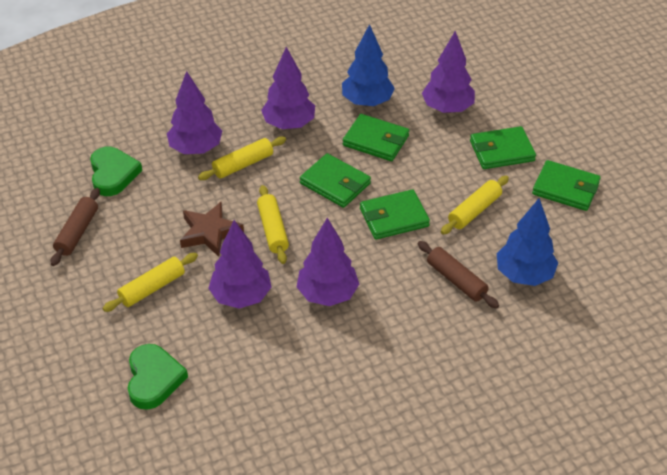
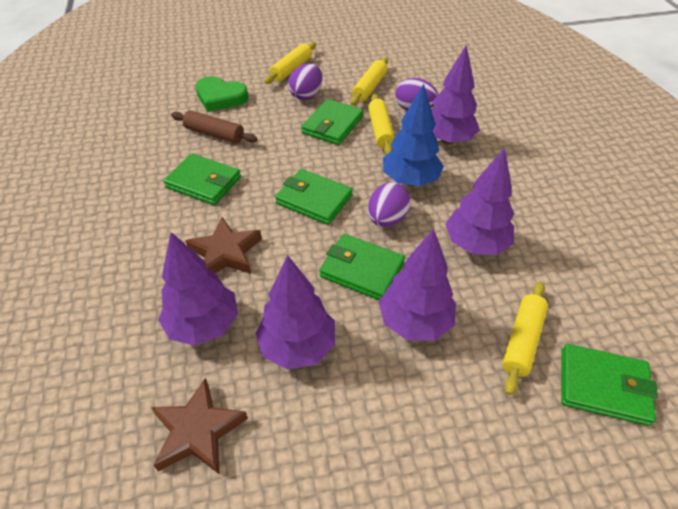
blue tree: 2 -> 1
brown rolling pin: 2 -> 1
brown star: 1 -> 2
green heart: 2 -> 1
purple egg: 0 -> 3

